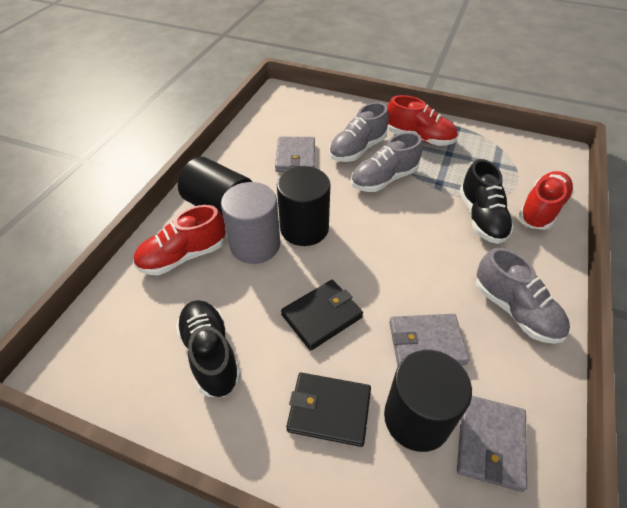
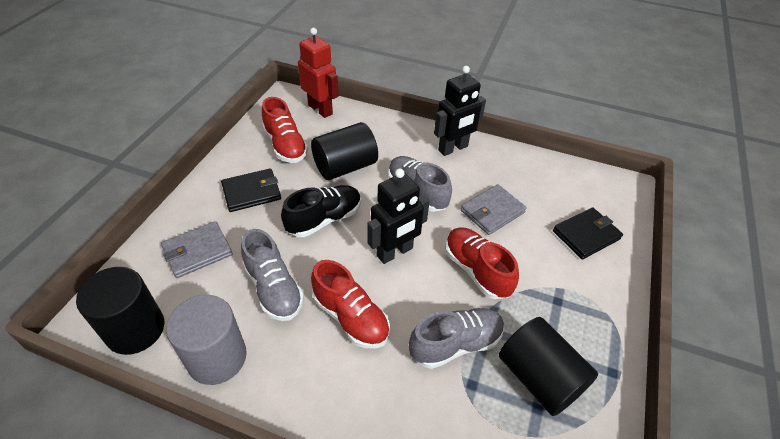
black robot: 0 -> 2
black shoe: 2 -> 1
grey wallet: 3 -> 2
red robot: 0 -> 1

